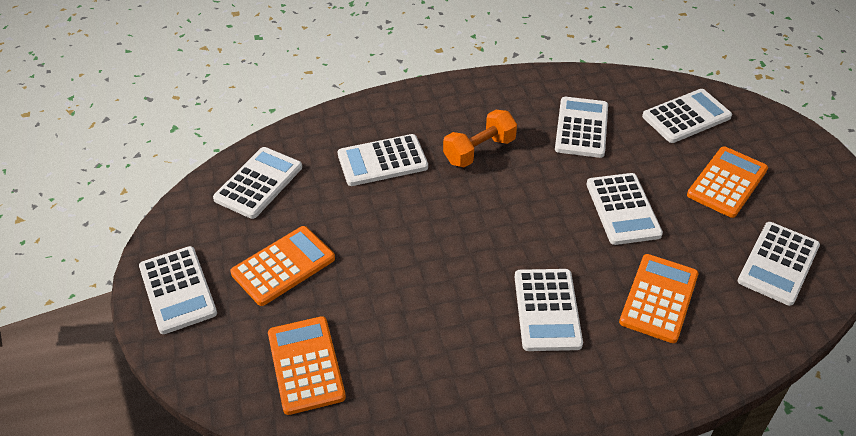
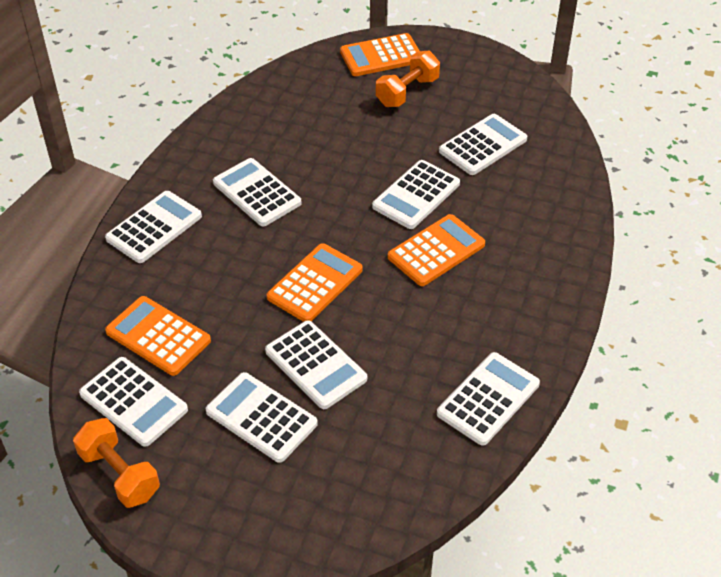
orange dumbbell: 1 -> 2

